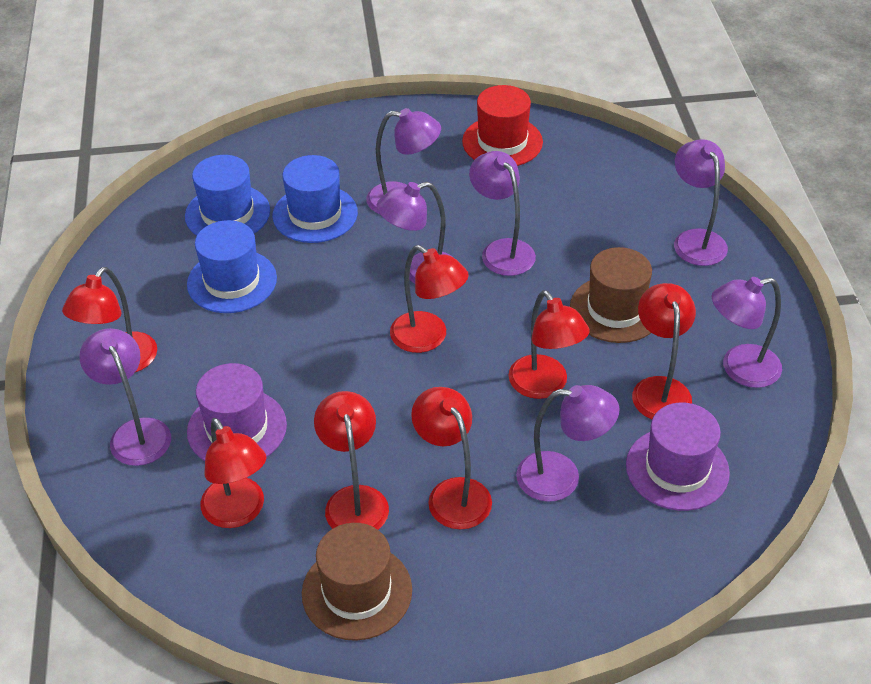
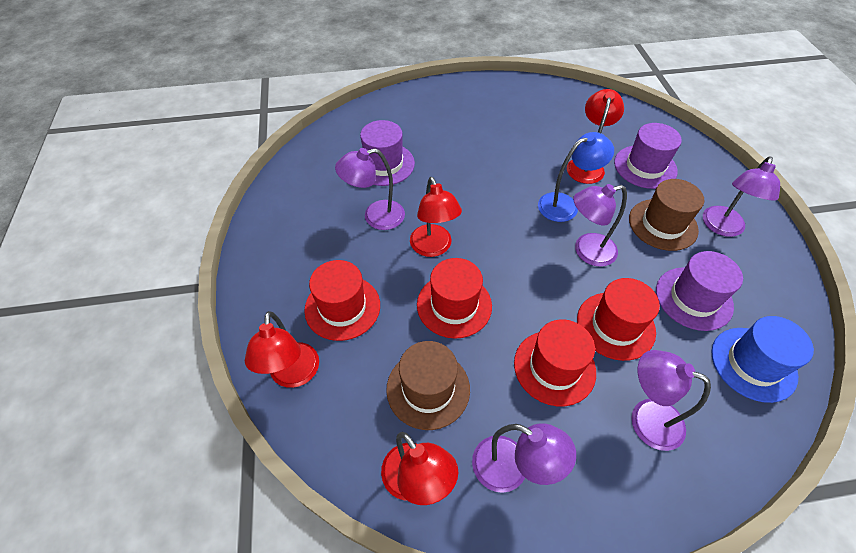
blue hat: 3 -> 1
blue lamp: 0 -> 1
purple hat: 2 -> 3
purple lamp: 7 -> 5
red hat: 1 -> 4
red lamp: 7 -> 4

